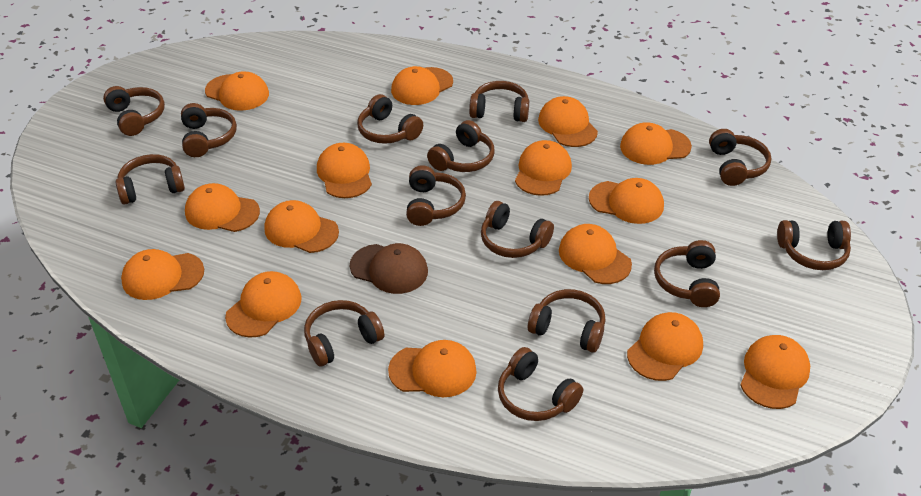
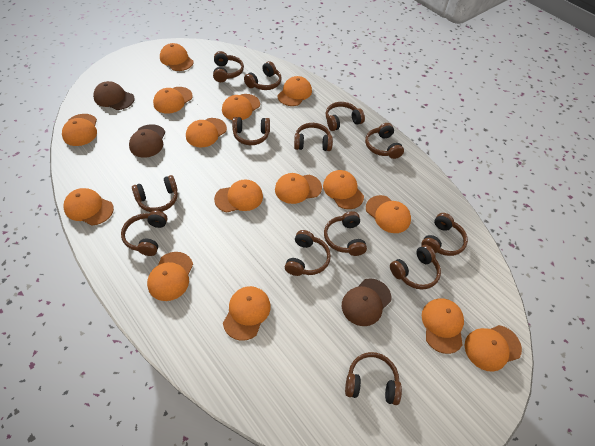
brown cap: 1 -> 3
brown headphones: 14 -> 13

